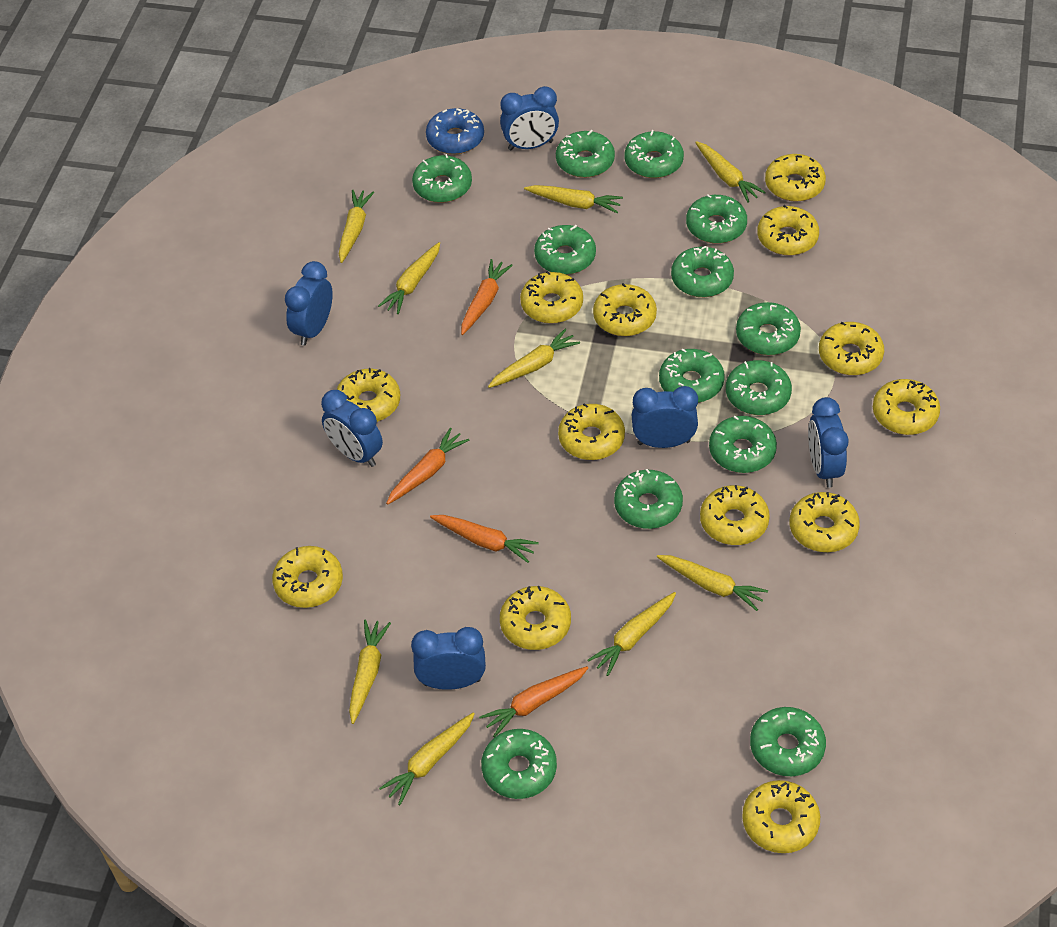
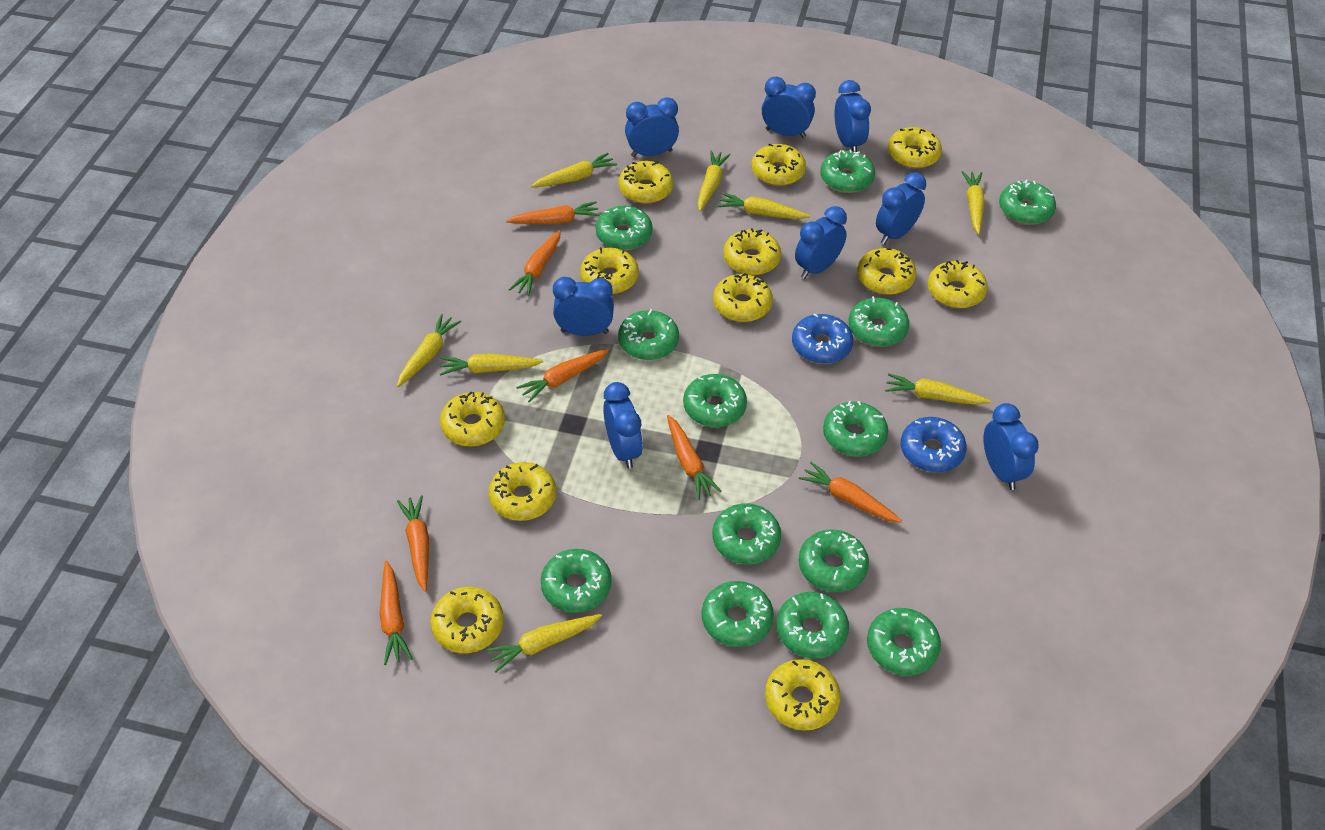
blue clock: 6 -> 8
blue donut: 1 -> 2
orange carrot: 4 -> 7
yellow carrot: 9 -> 8
yellow donut: 13 -> 12

